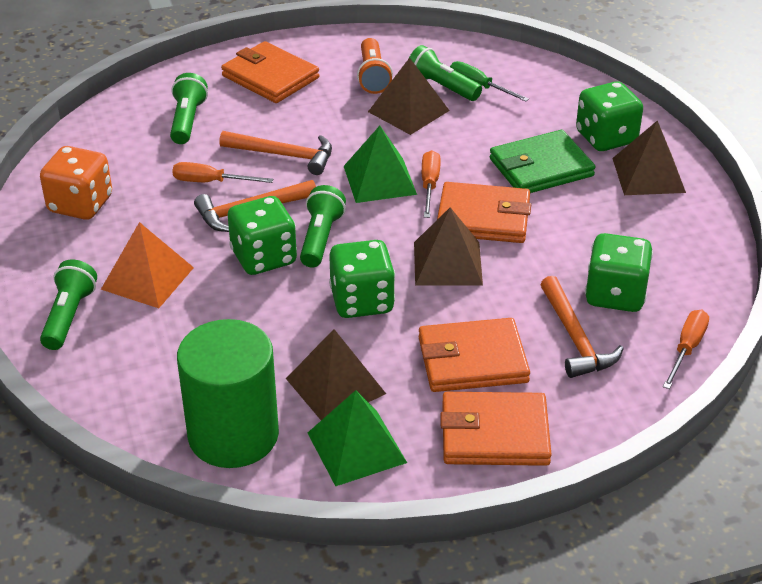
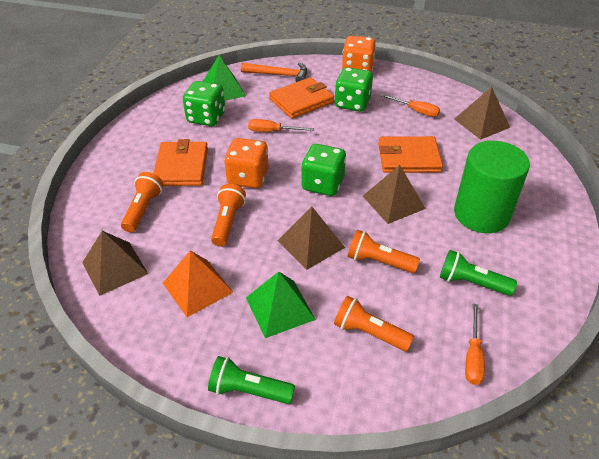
green dice: 4 -> 3
green flashlight: 4 -> 2
green screwdriver: 1 -> 0
green wallet: 1 -> 0
orange dice: 1 -> 2
orange flashlight: 1 -> 4
orange hammer: 3 -> 1
orange wallet: 4 -> 3

